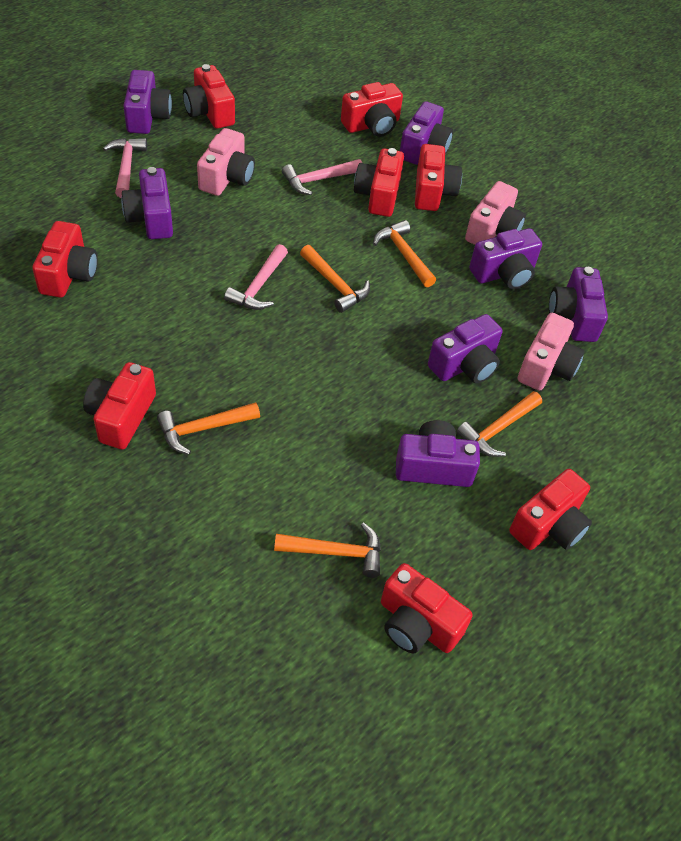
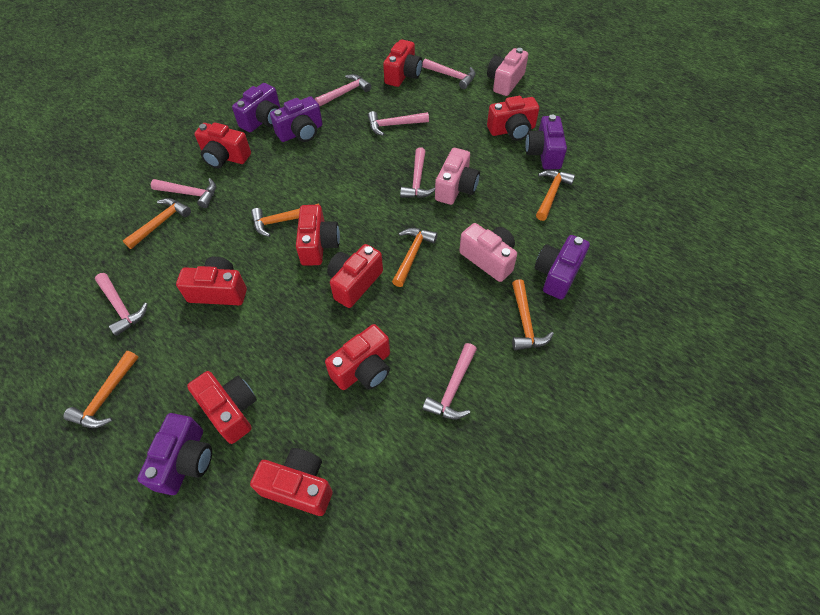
orange hammer: 5 -> 6
pink hammer: 3 -> 7
purple camera: 7 -> 5
red camera: 8 -> 9

